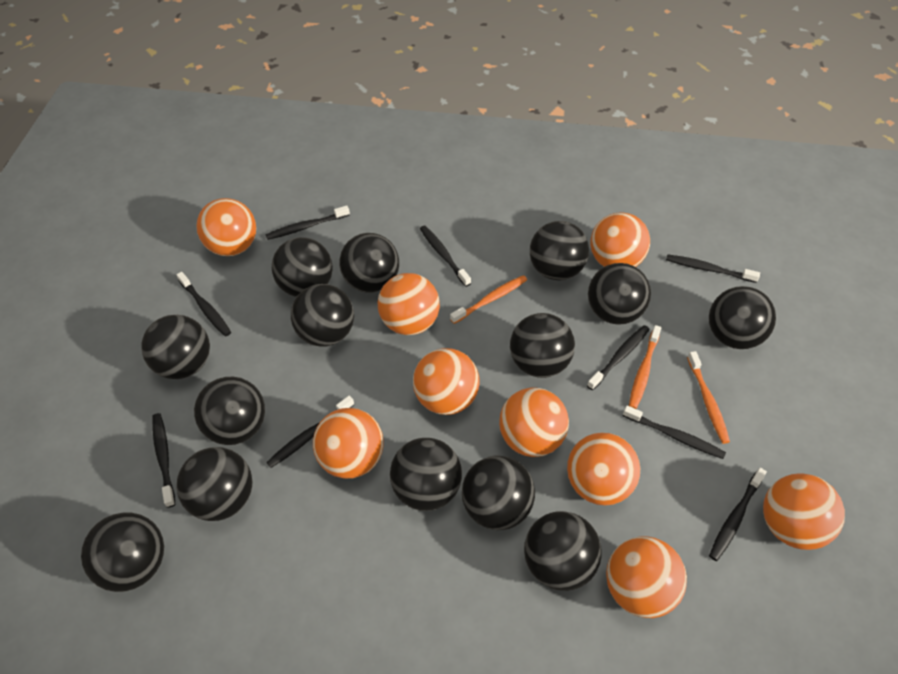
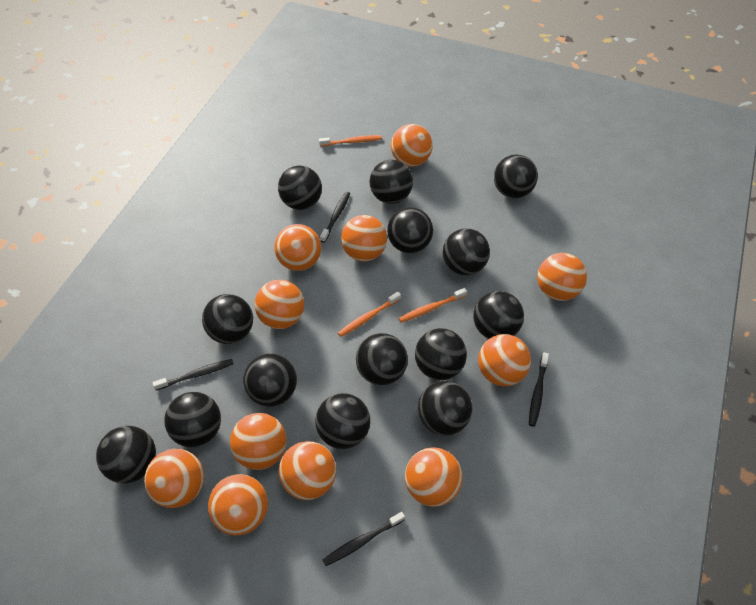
black toothbrush: 9 -> 4
orange ball: 9 -> 11

